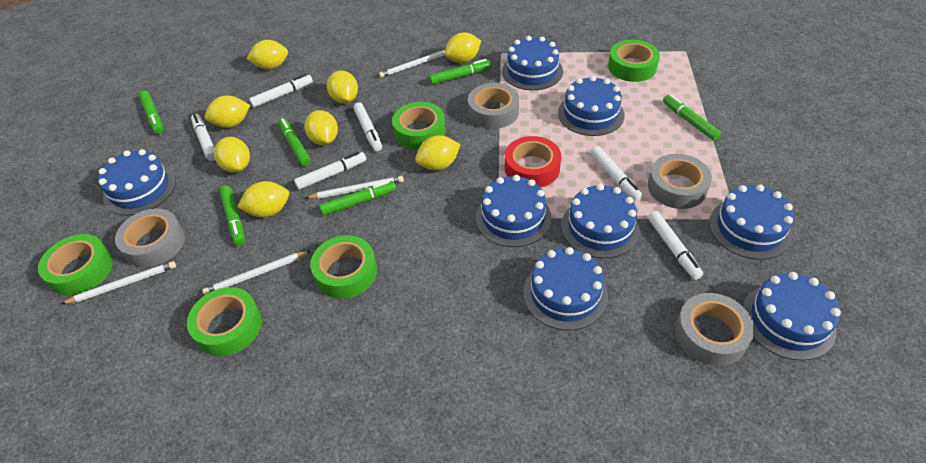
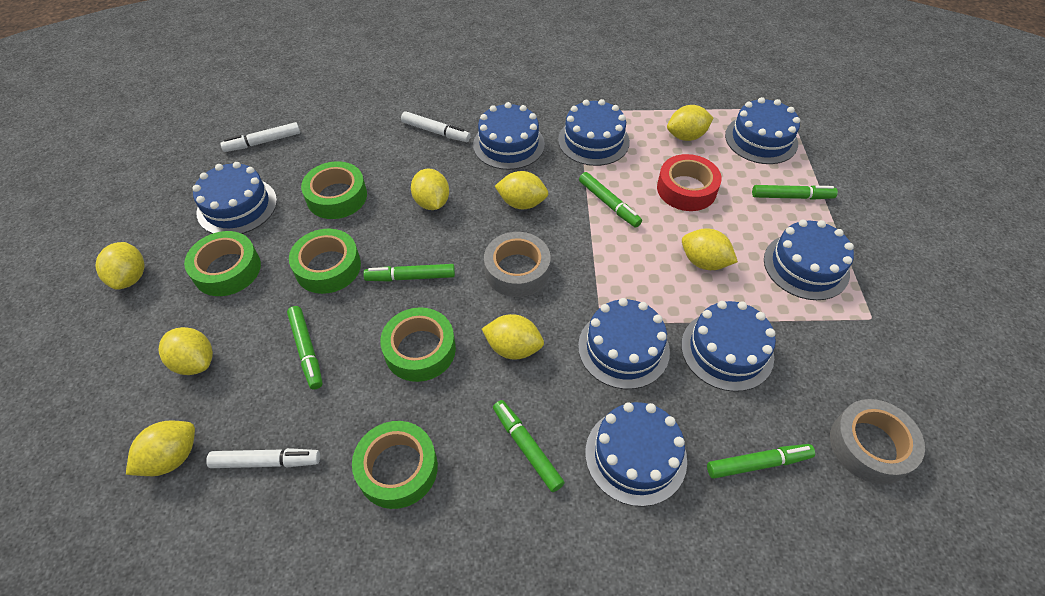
grey tape: 4 -> 2
white marker: 6 -> 3
white pencil: 4 -> 0

